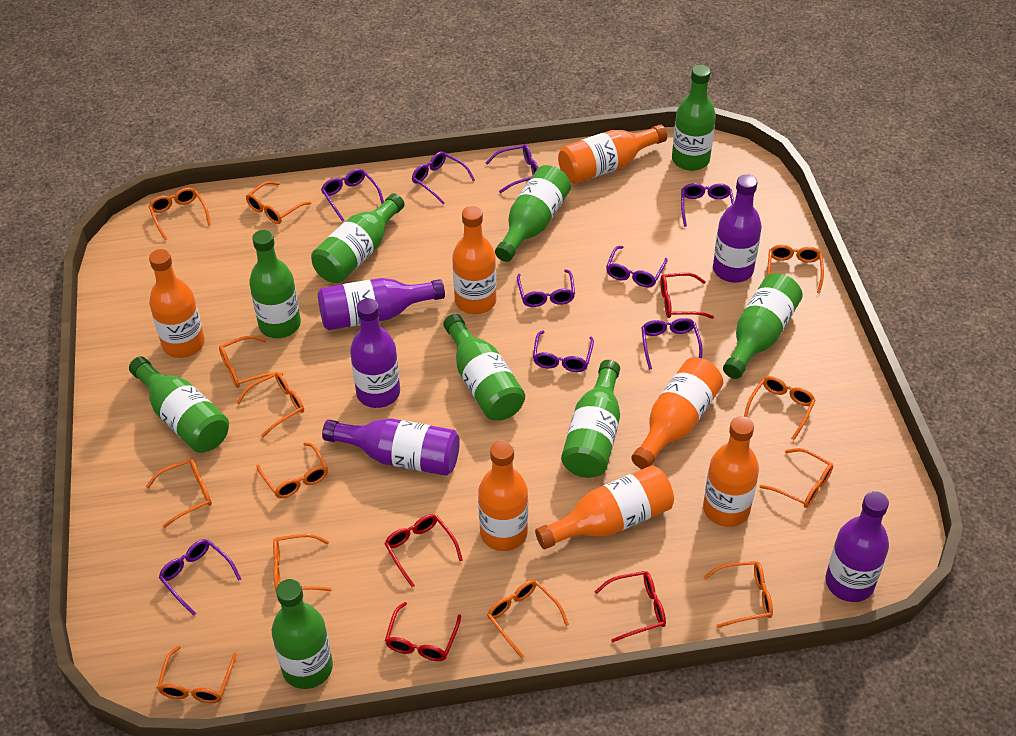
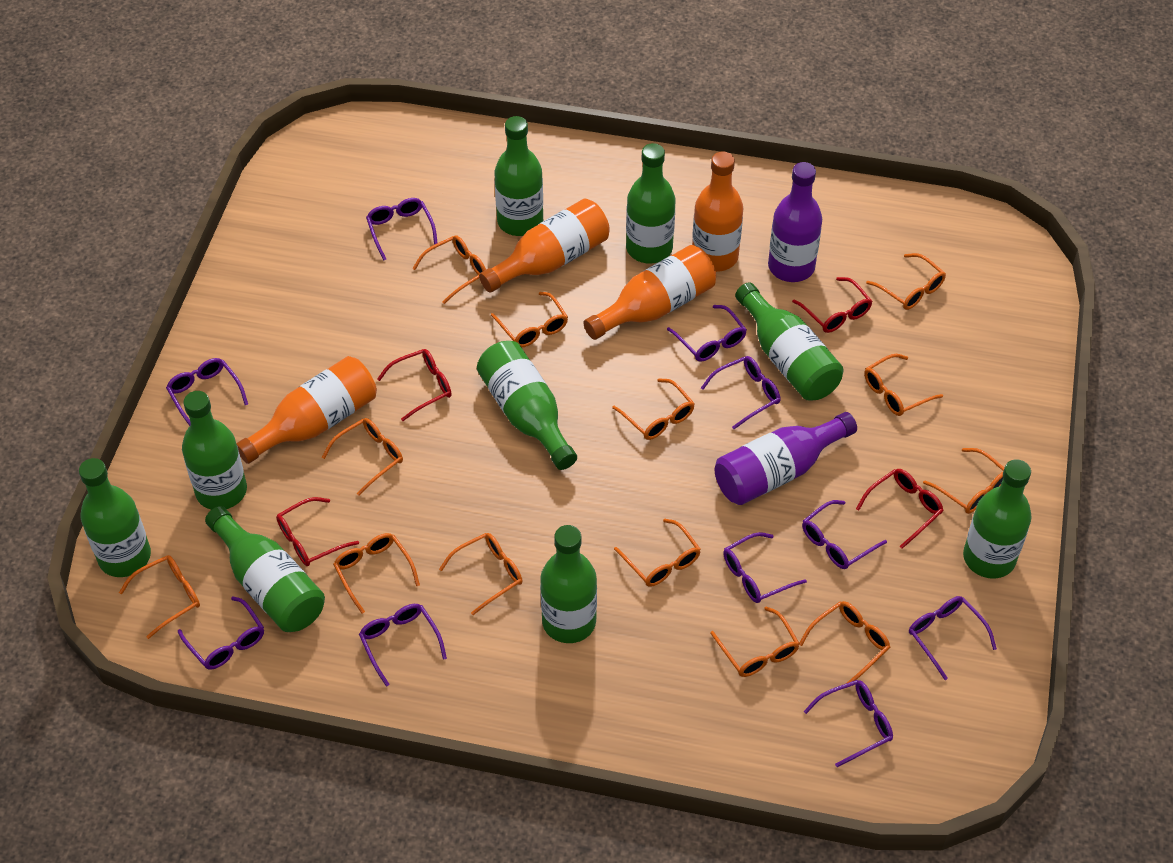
orange bottle: 7 -> 4
purple bottle: 5 -> 2
purple glasses: 9 -> 10

